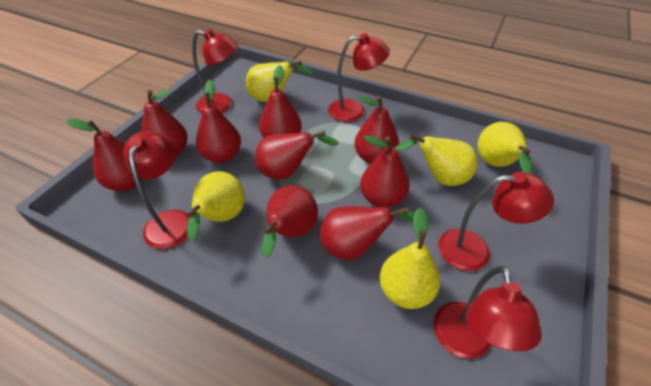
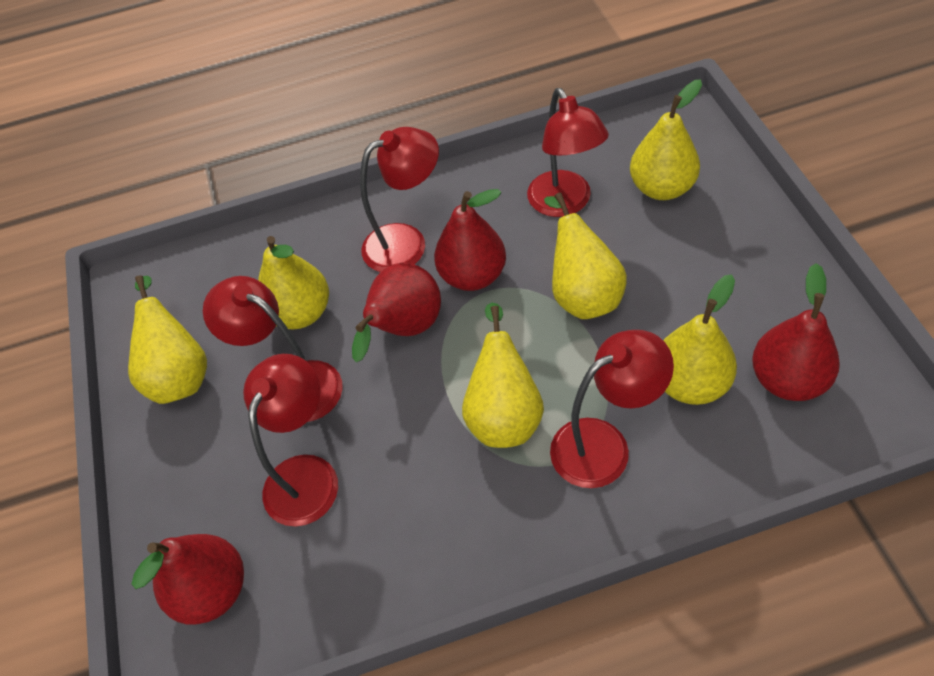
red pear: 9 -> 4
yellow pear: 5 -> 6

